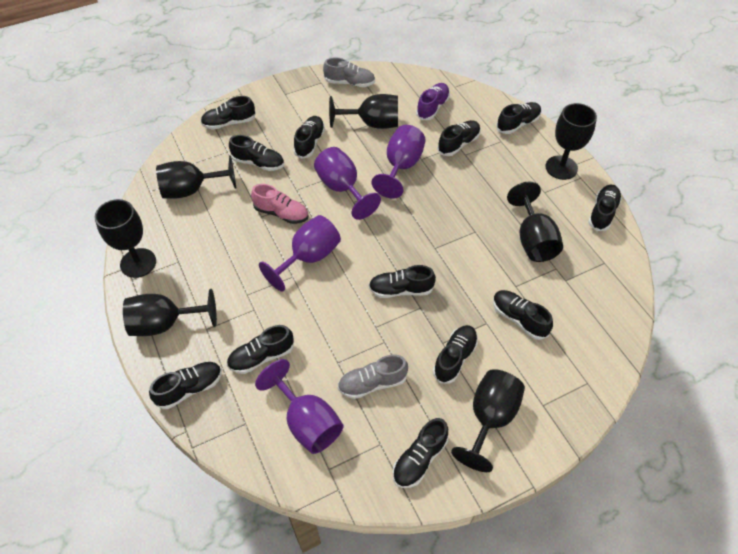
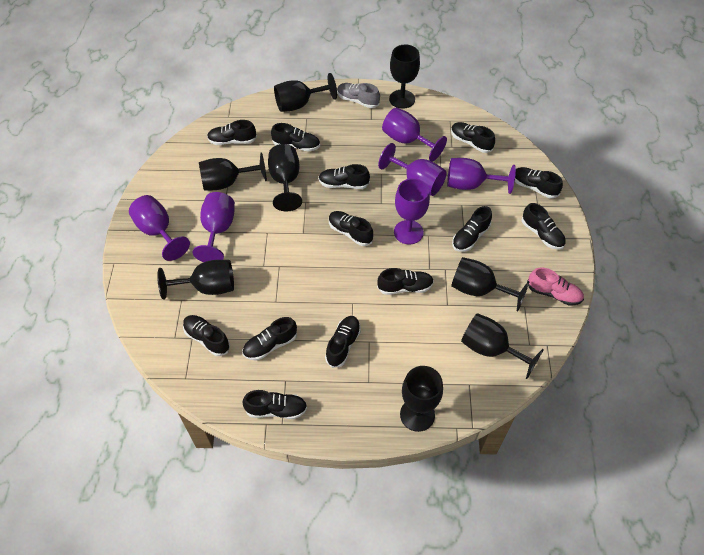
black goblet: 7 -> 8
black shoe: 12 -> 13
grey shoe: 2 -> 1
purple goblet: 4 -> 6
purple shoe: 1 -> 0

